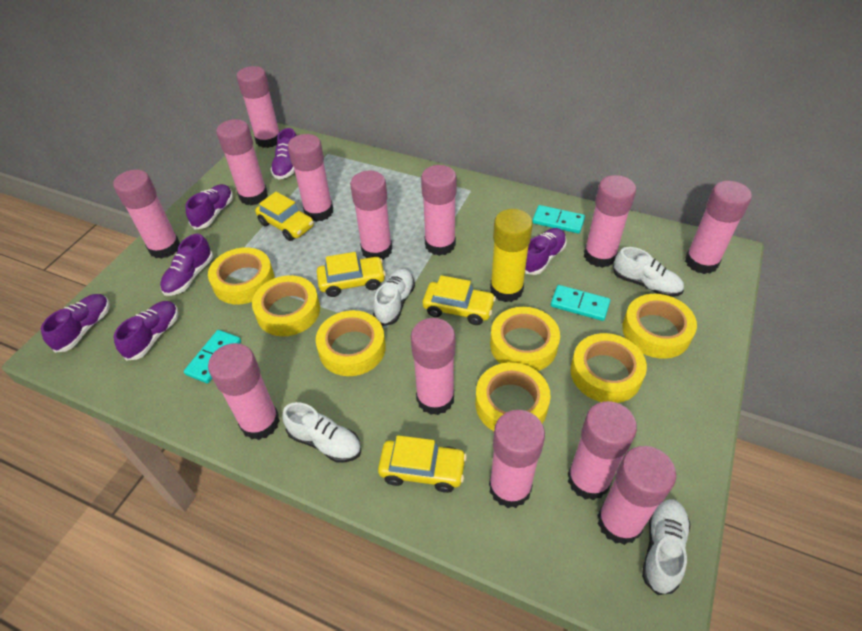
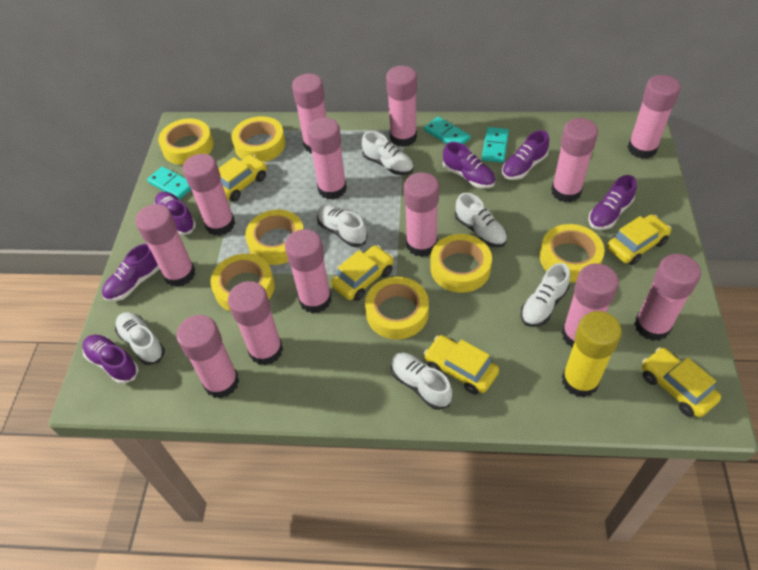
white shoe: 4 -> 6
yellow car: 4 -> 5

